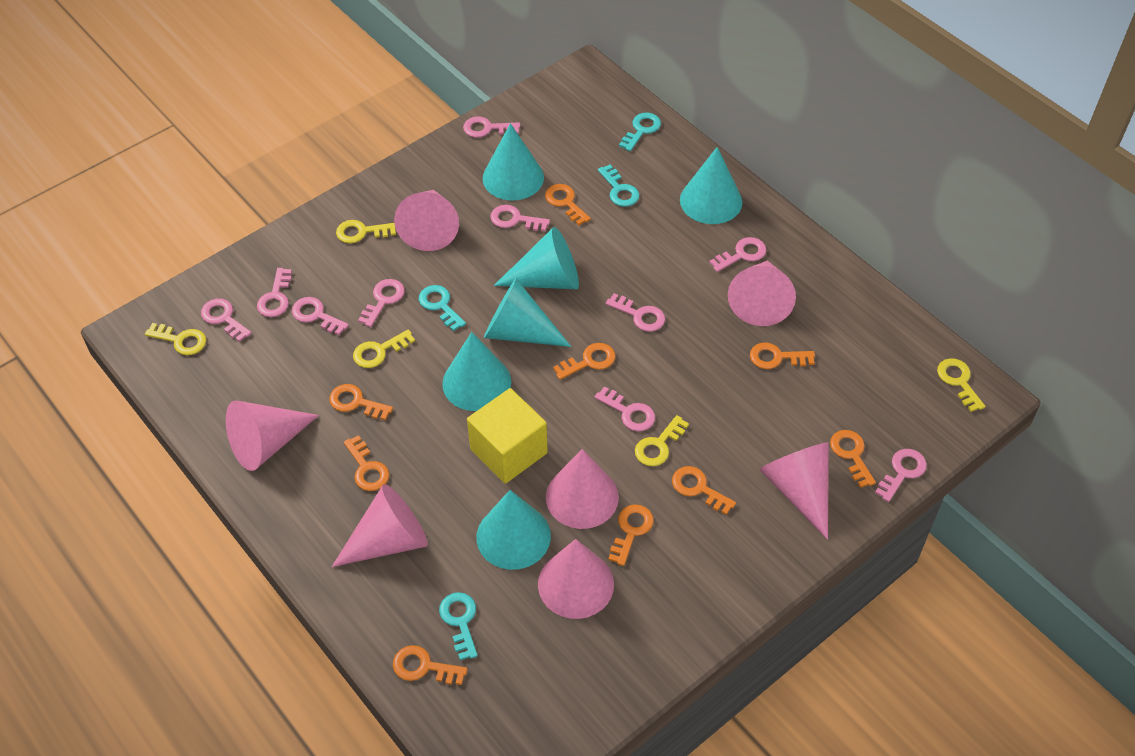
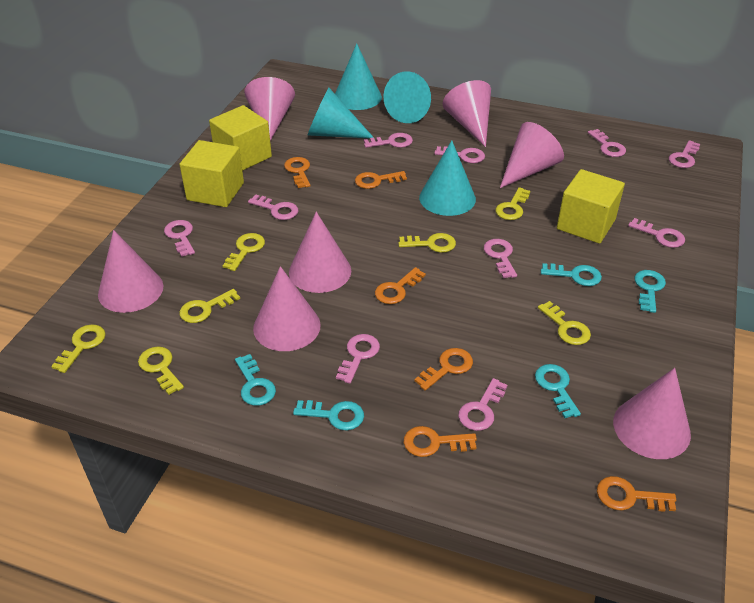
orange key: 9 -> 6
turquoise cone: 6 -> 4
turquoise key: 4 -> 5
yellow cube: 1 -> 3
yellow key: 5 -> 7

